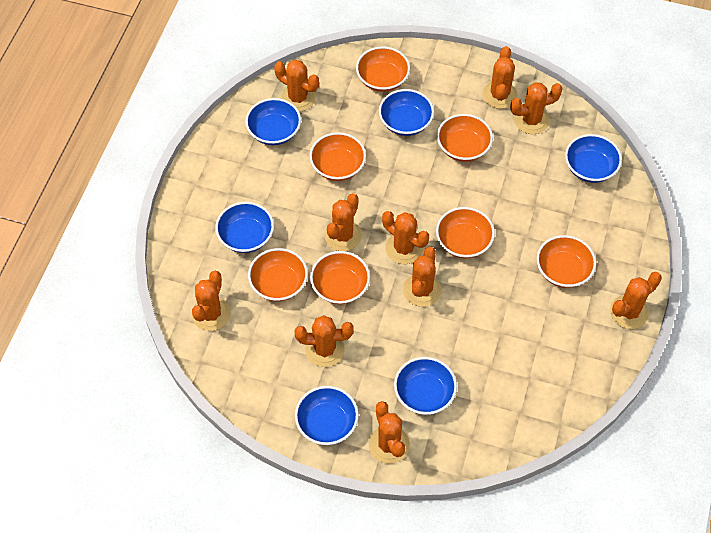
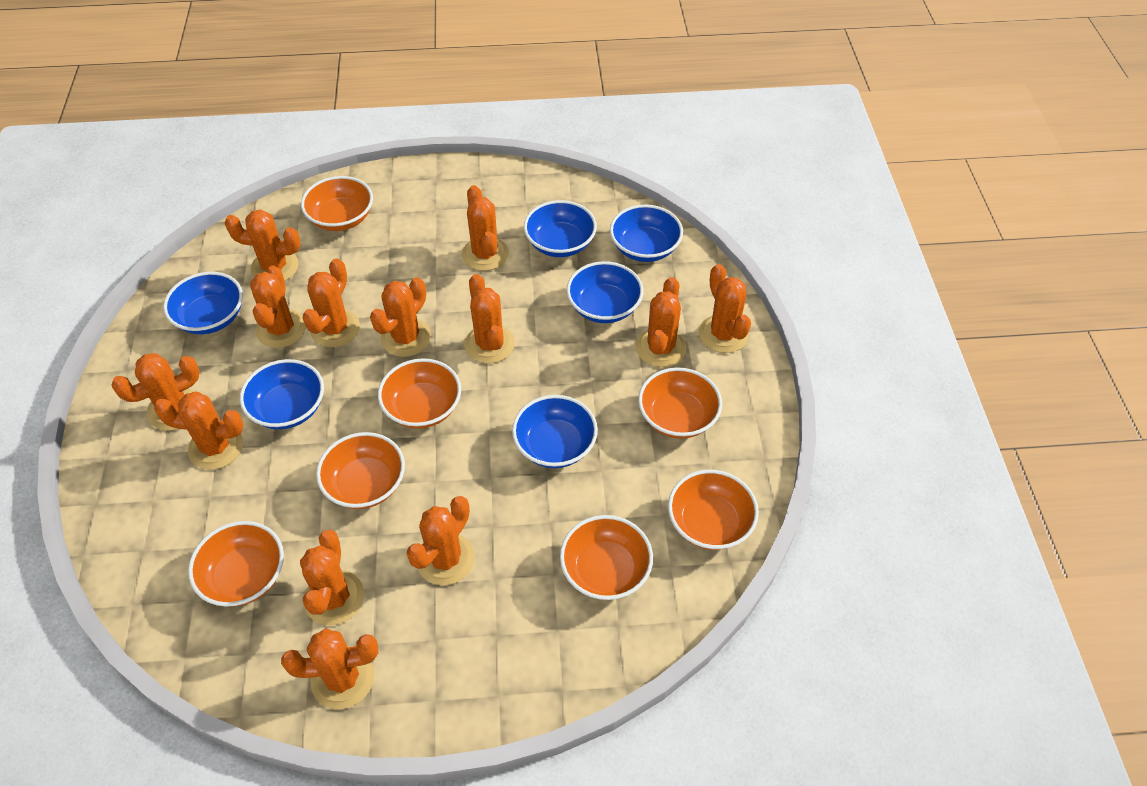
orange cactus: 10 -> 13

